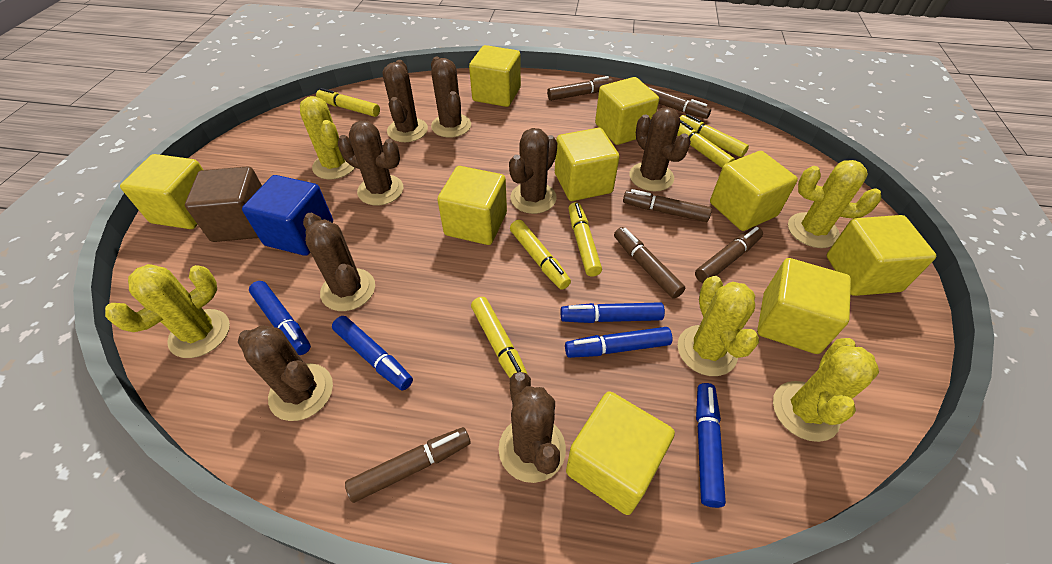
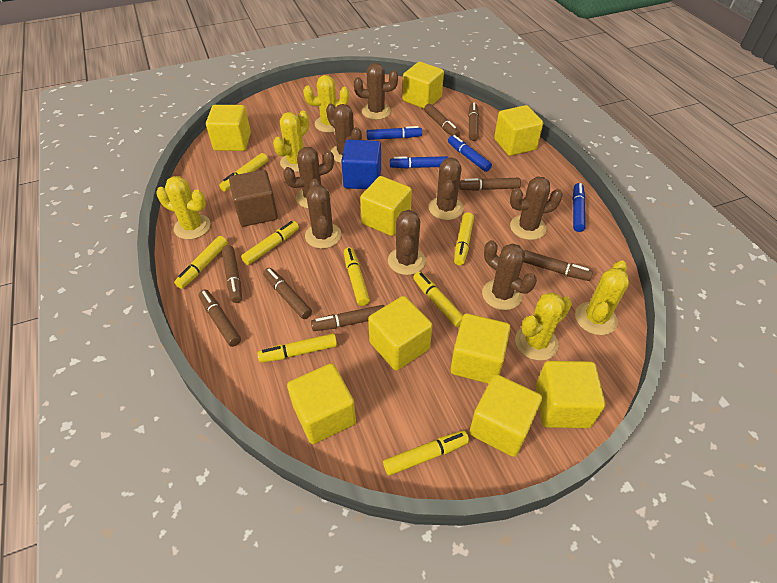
blue marker: 5 -> 4
brown marker: 6 -> 8
yellow marker: 6 -> 8

